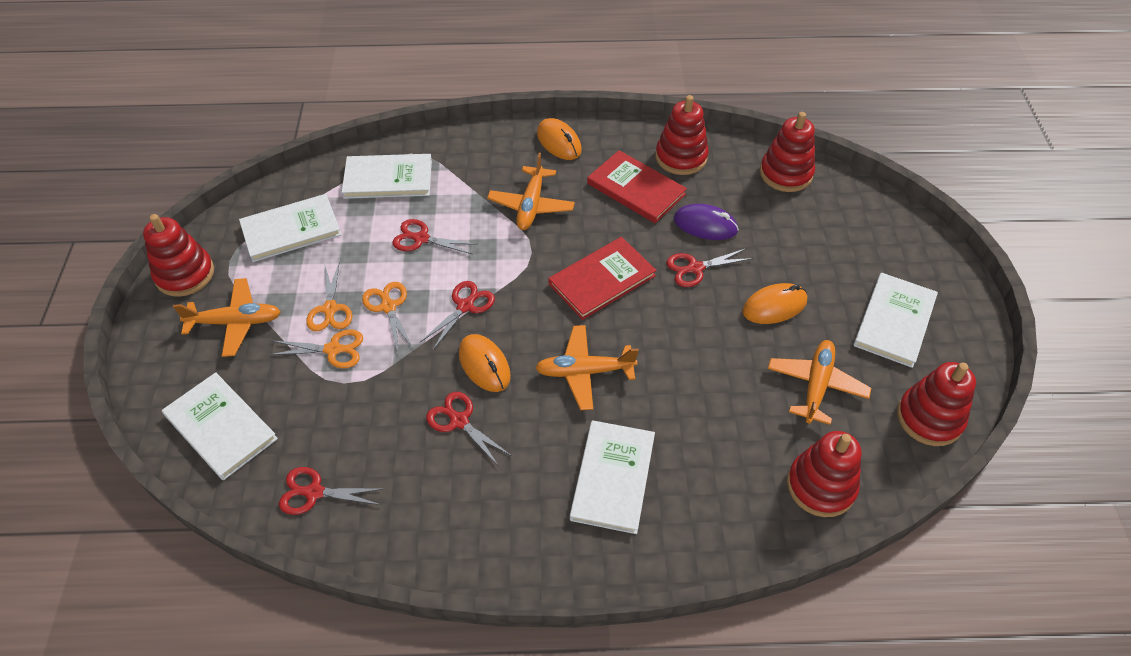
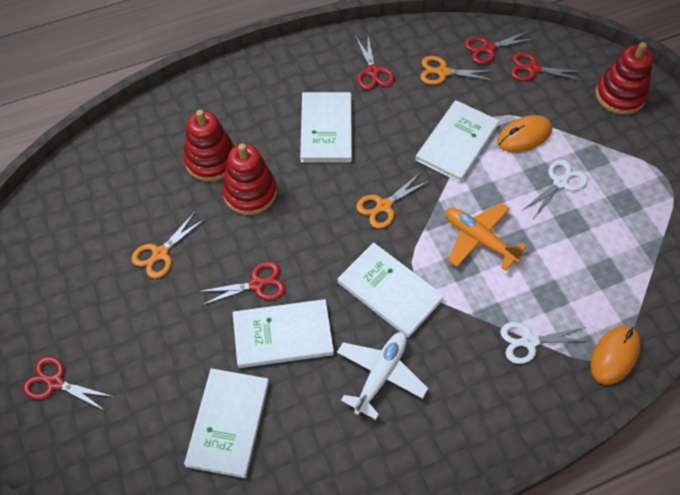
orange mouse: 3 -> 2
orange plane: 4 -> 1
purple mouse: 1 -> 0
red book: 2 -> 0
red stacking toy: 5 -> 3
white plane: 0 -> 1
white scissors: 0 -> 2

